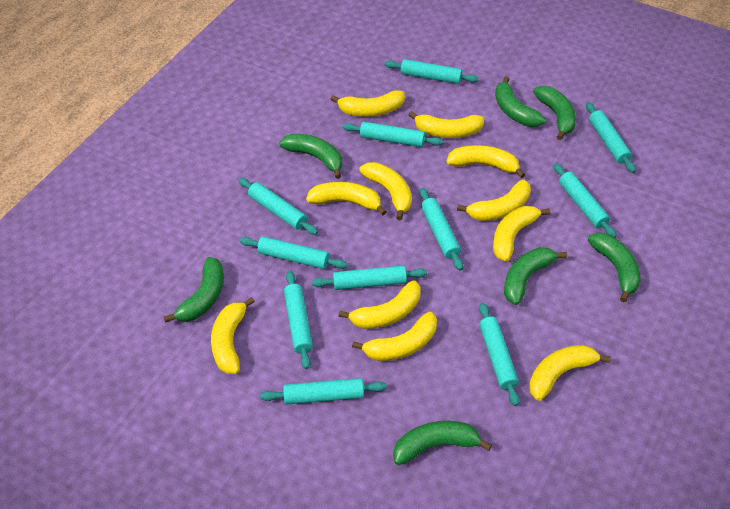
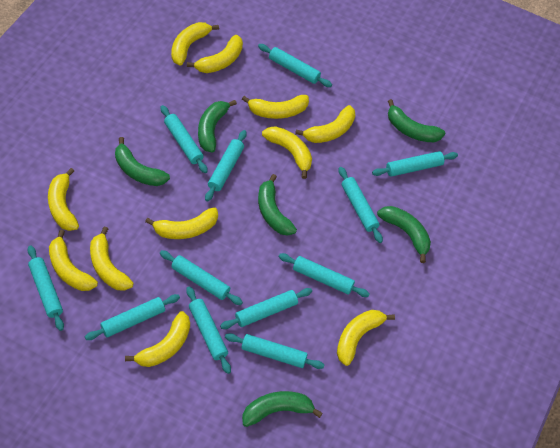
green banana: 7 -> 6
turquoise rolling pin: 11 -> 12

